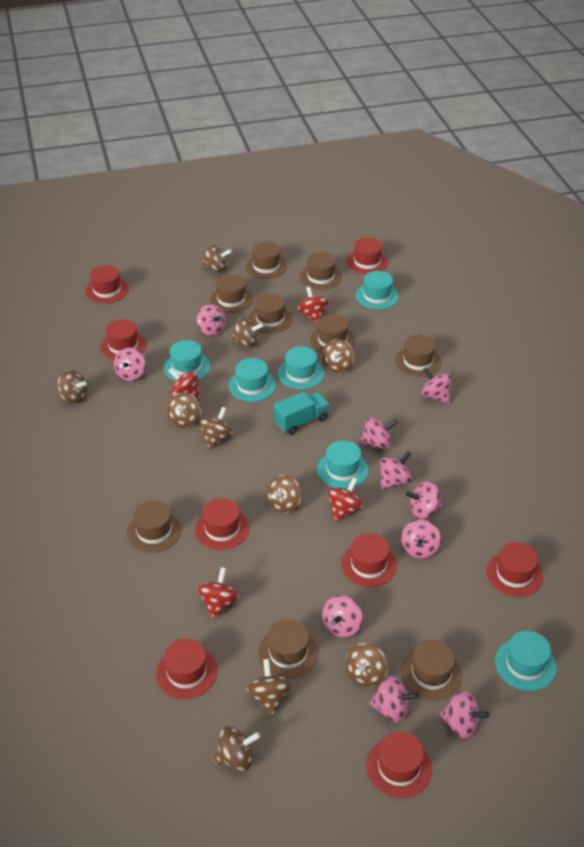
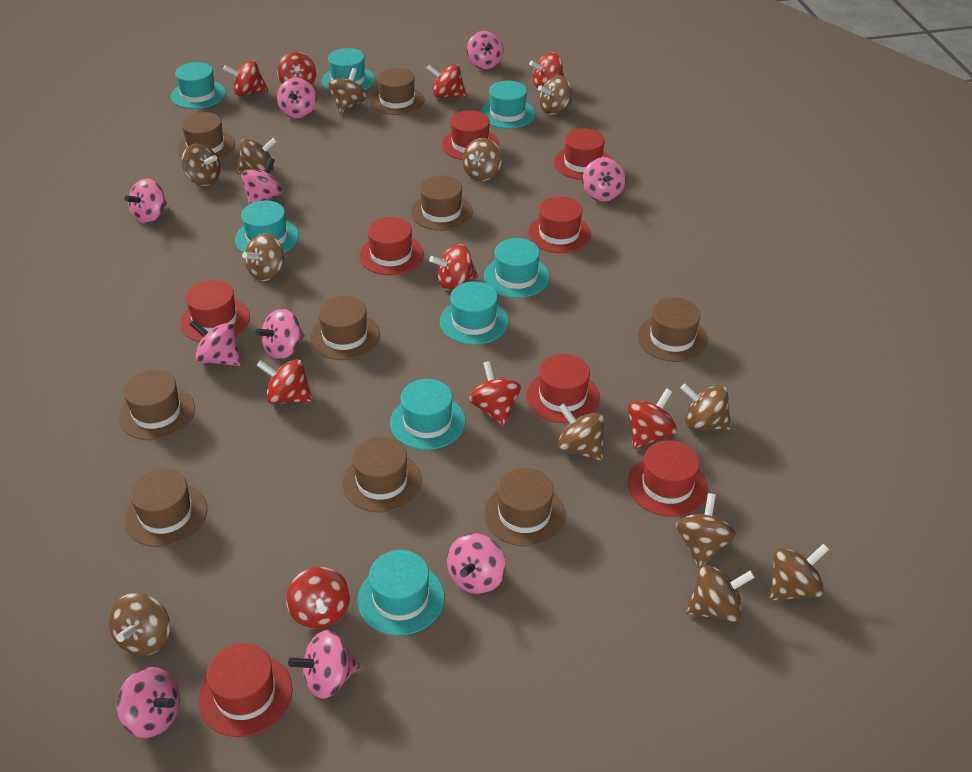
brown spinning top: 10 -> 12
red spinning top: 4 -> 9
turquoise hat: 6 -> 8
turquoise truck: 1 -> 0

